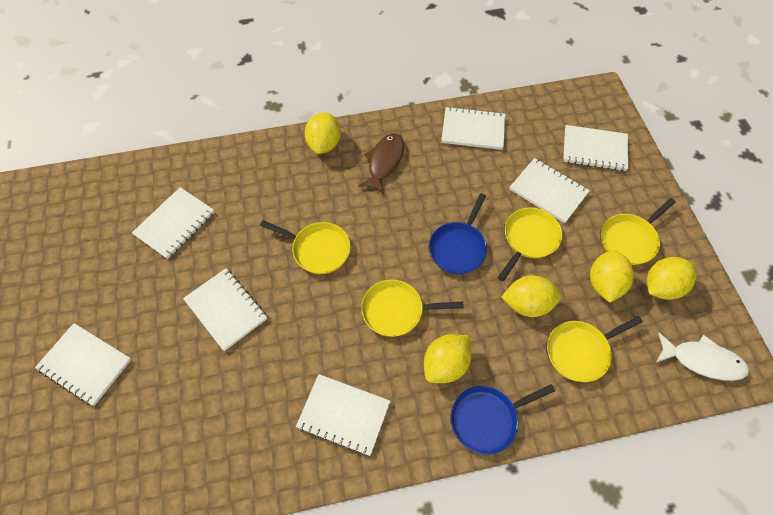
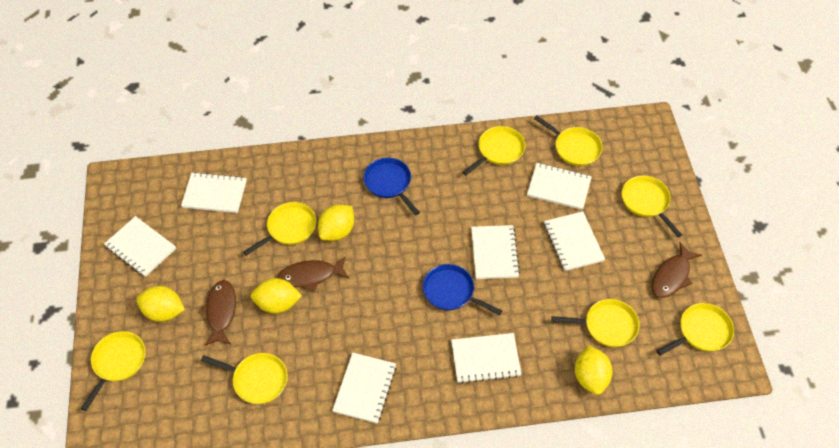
brown fish: 1 -> 3
white fish: 1 -> 0
yellow lemon: 5 -> 4
yellow pan: 5 -> 8

